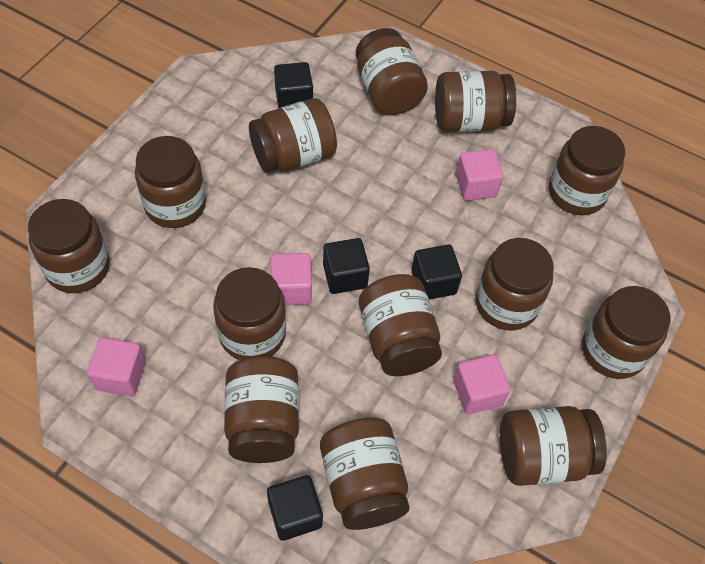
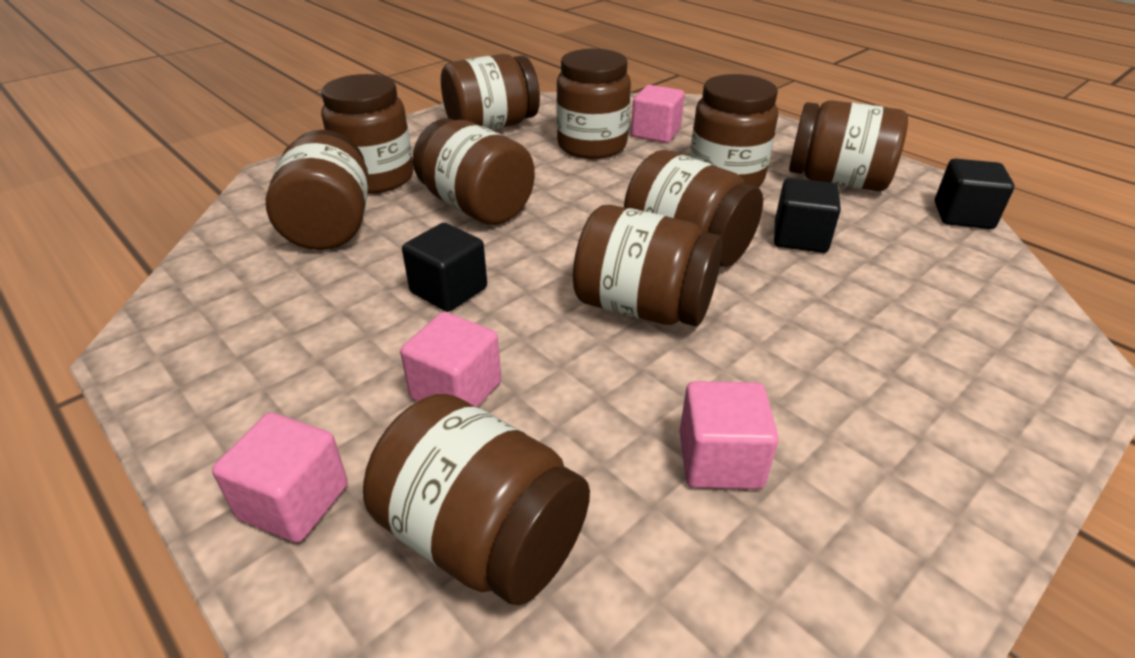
black cube: 4 -> 3
brown jar: 13 -> 10

